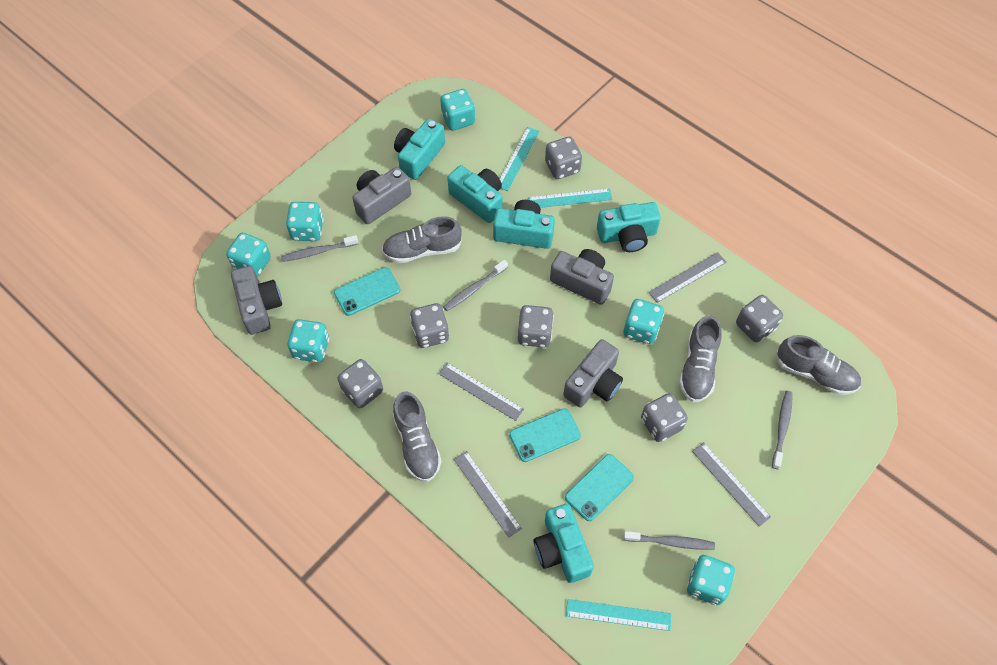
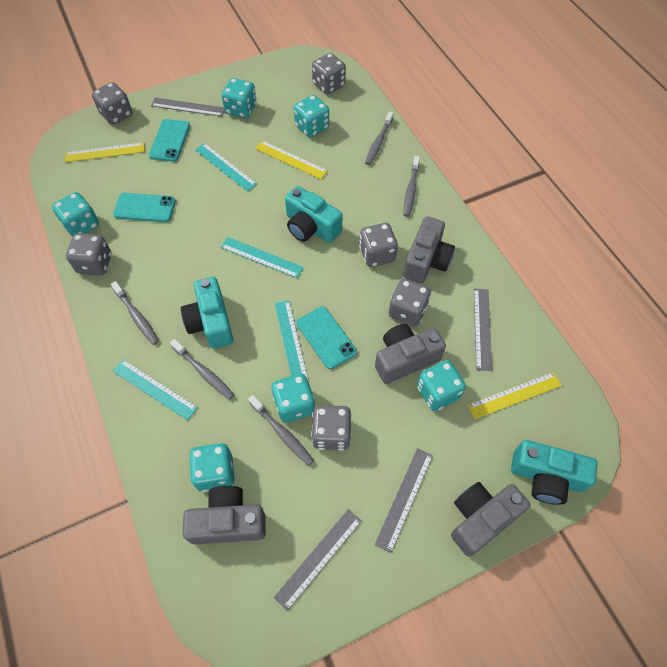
grey shoe: 4 -> 0
grey toothbrush: 4 -> 5
turquoise camera: 5 -> 3
turquoise ruler: 3 -> 4
yellow ruler: 0 -> 3

